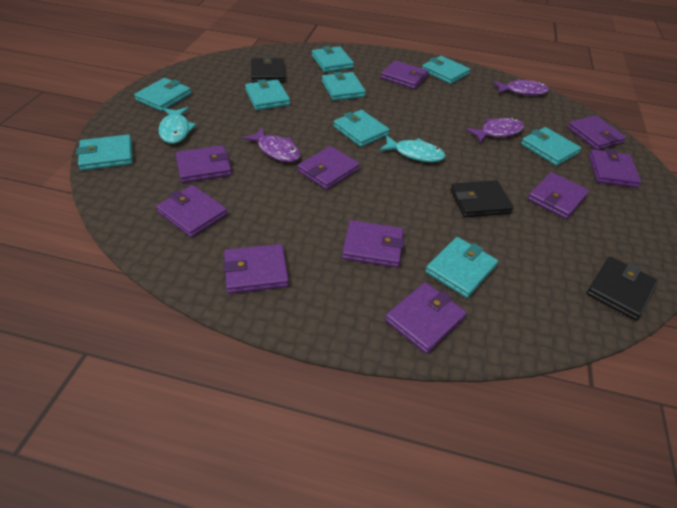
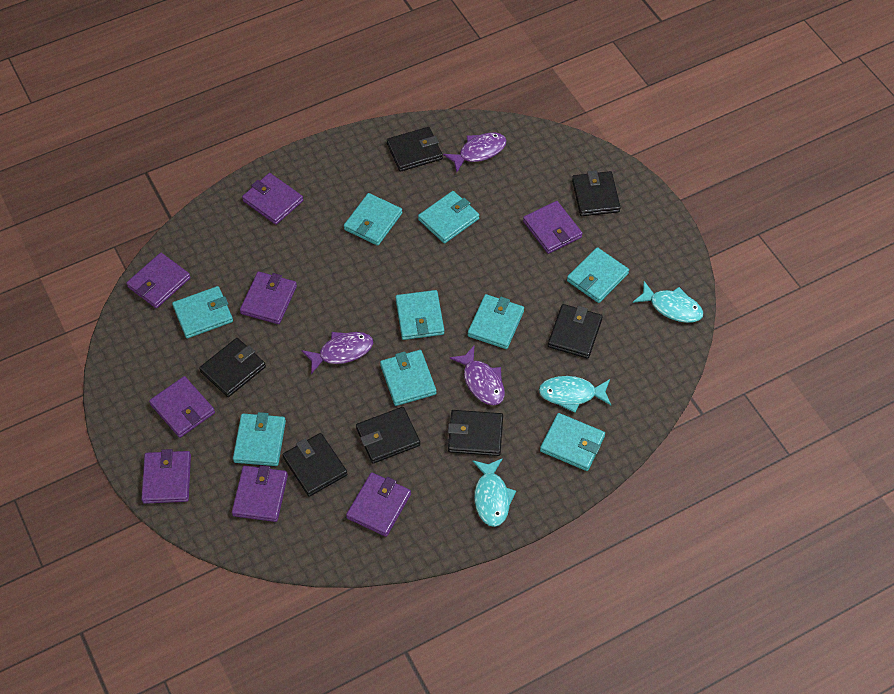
black wallet: 3 -> 7
purple wallet: 10 -> 8
turquoise fish: 2 -> 3

